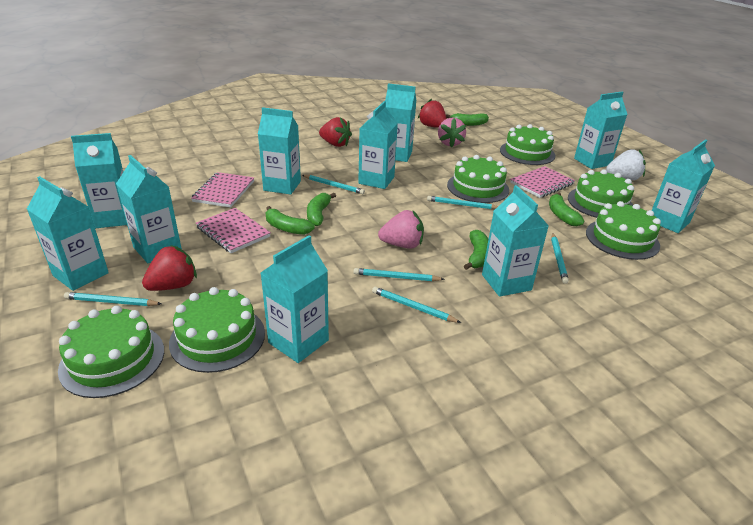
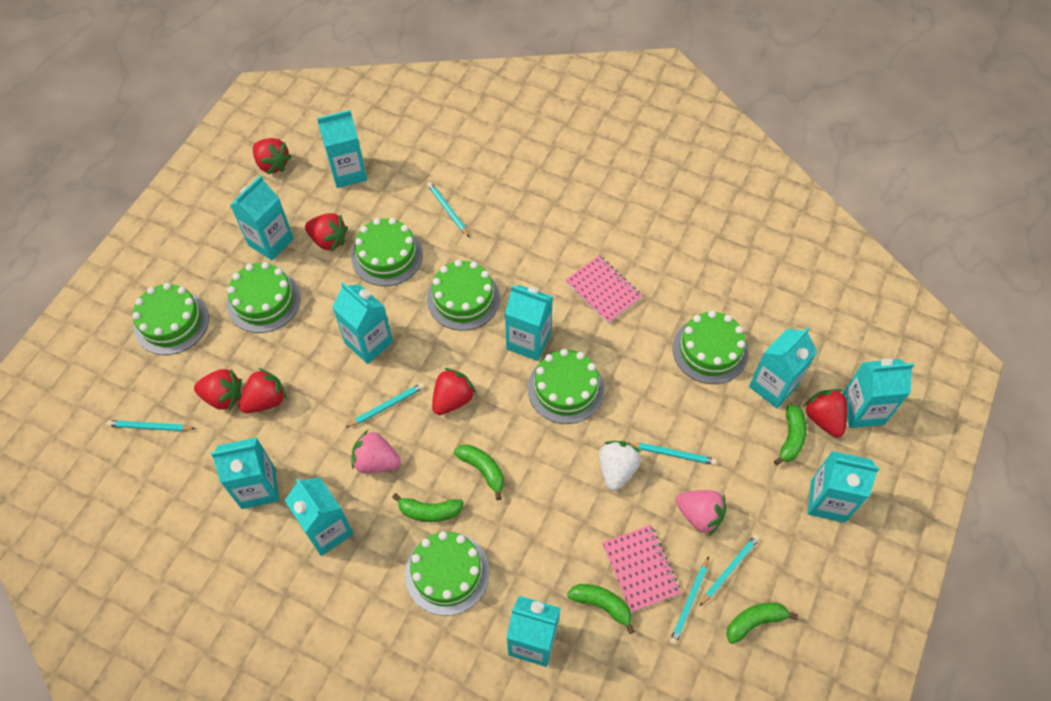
green cake: 6 -> 7
pink notebook: 3 -> 2
red strawberry: 3 -> 6

